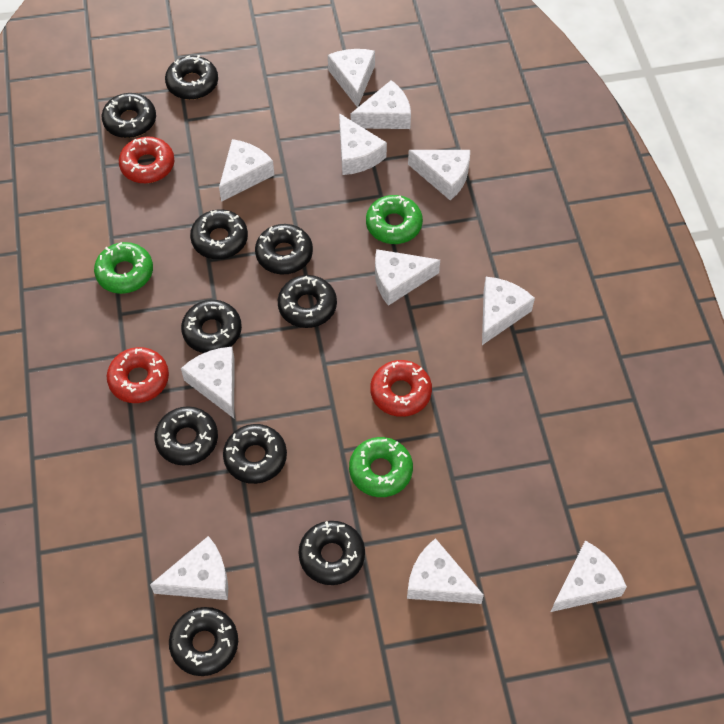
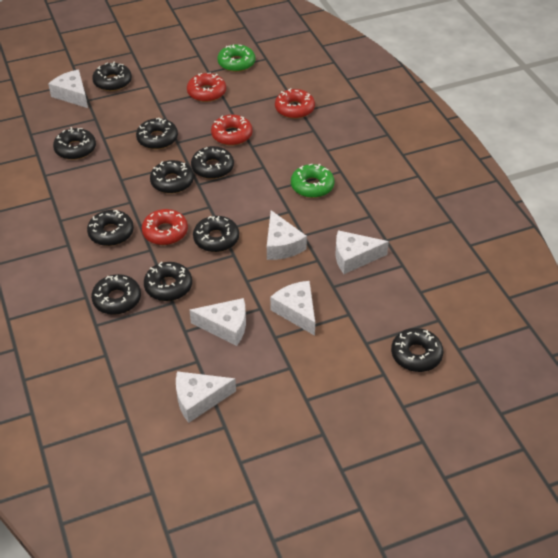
green donut: 3 -> 2
red donut: 3 -> 4
white cheese: 11 -> 6

